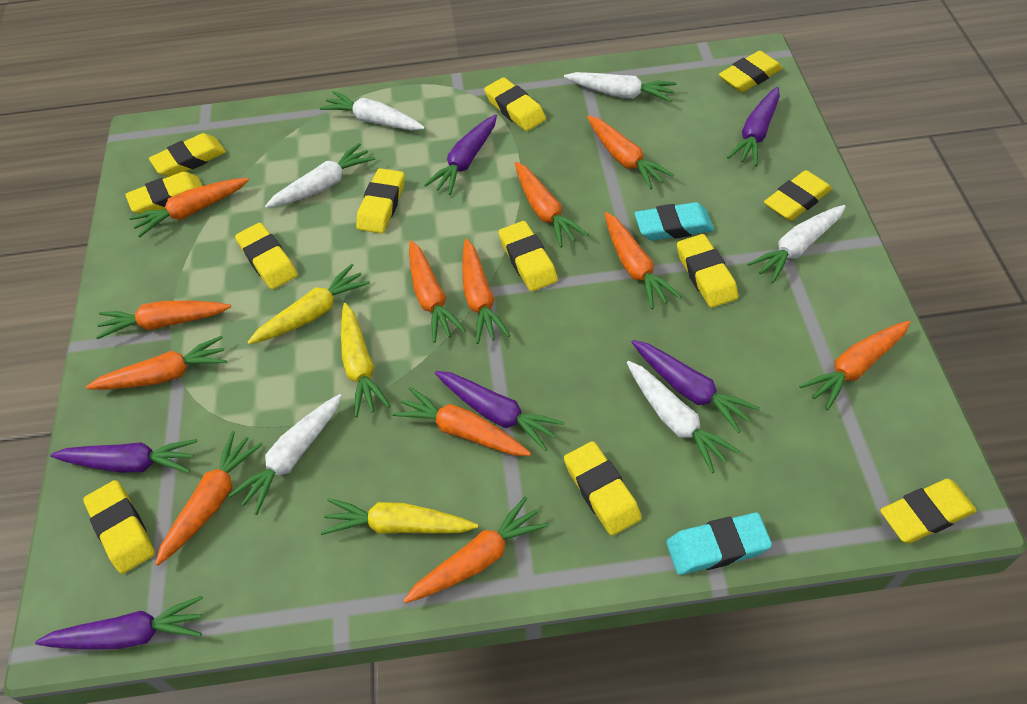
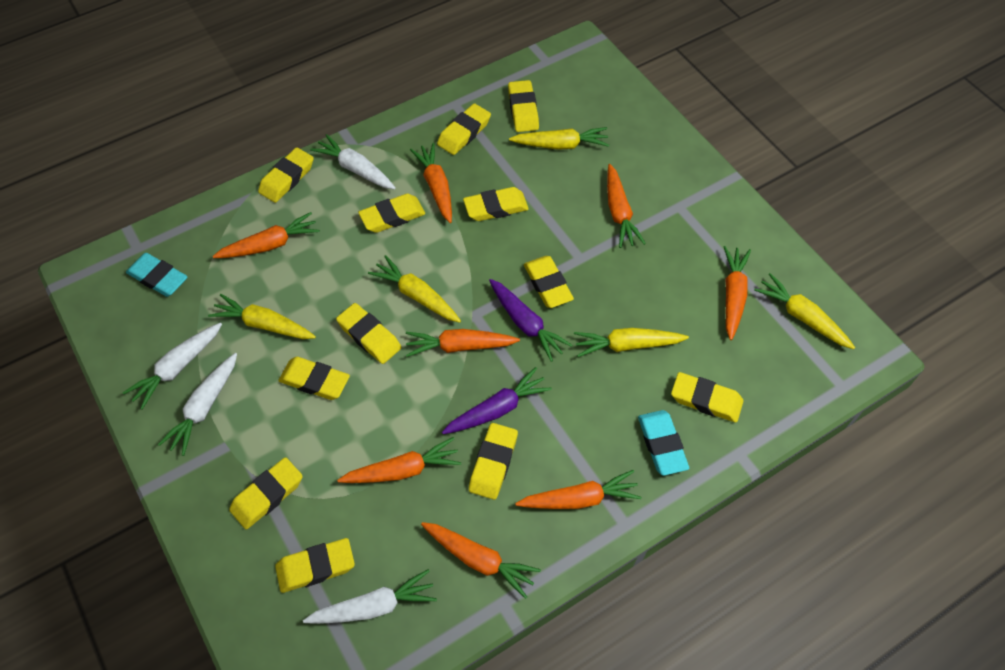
orange carrot: 12 -> 8
purple carrot: 6 -> 2
white carrot: 6 -> 4
yellow carrot: 3 -> 5

